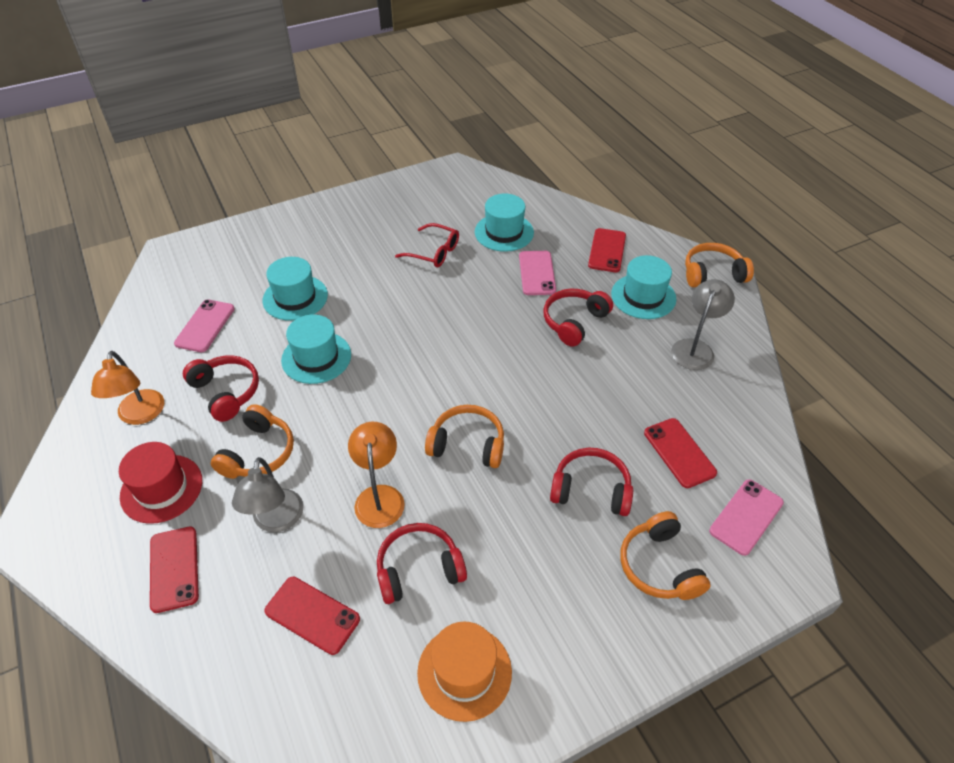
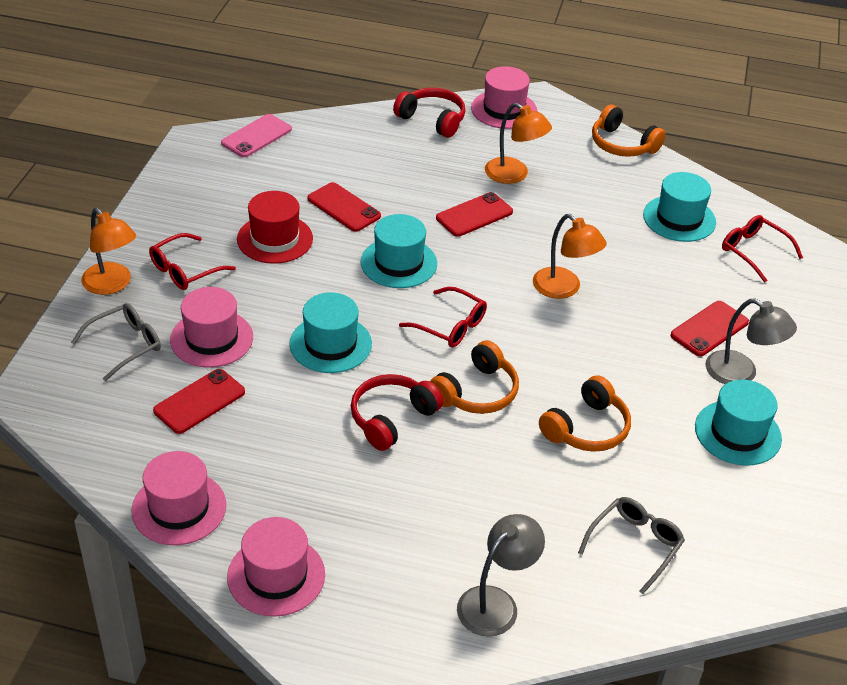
grey glasses: 0 -> 2
orange hat: 1 -> 0
orange headphones: 4 -> 3
orange lamp: 2 -> 3
pink hat: 0 -> 4
pink phone: 3 -> 1
red glasses: 1 -> 3
red headphones: 4 -> 2

